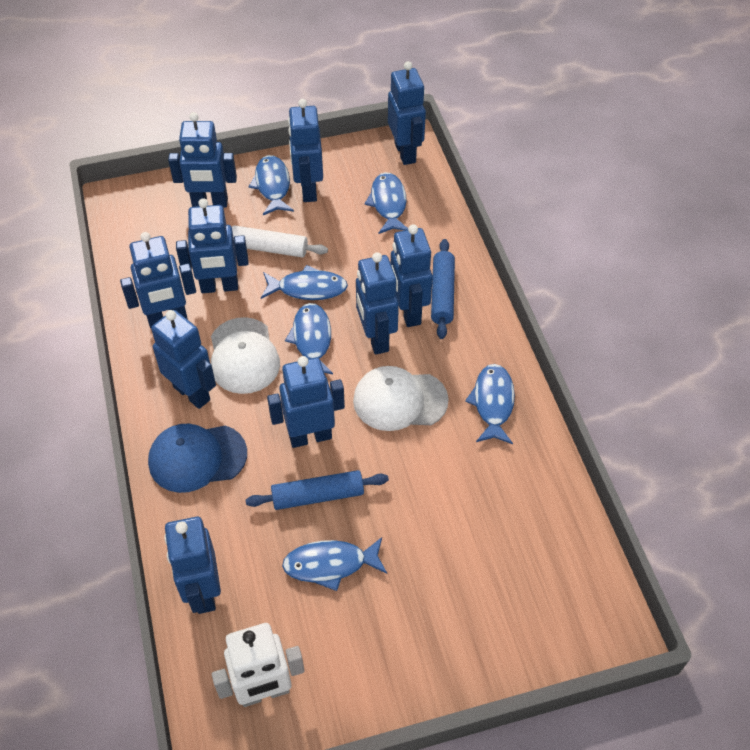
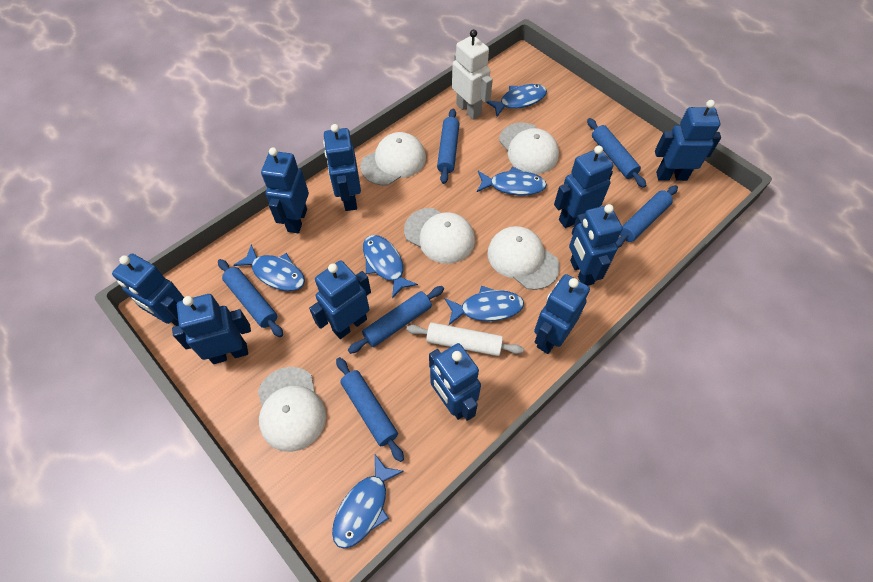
blue cap: 1 -> 0
blue rolling pin: 2 -> 6
white cap: 2 -> 5

